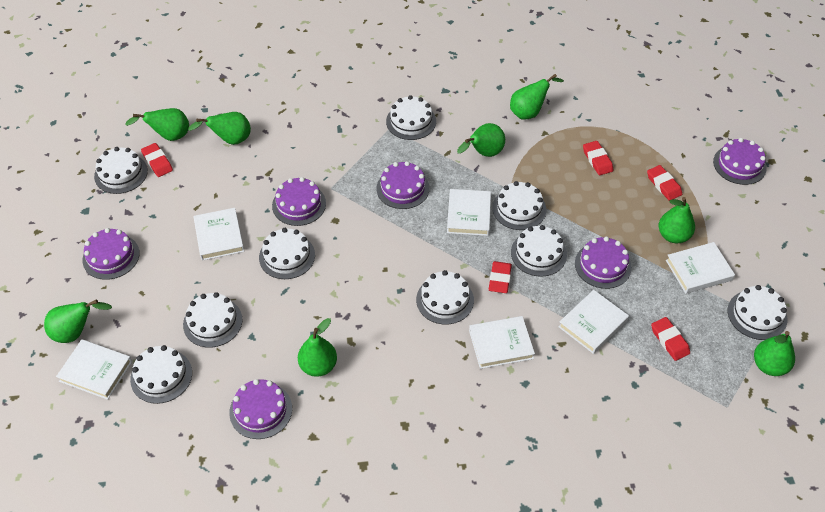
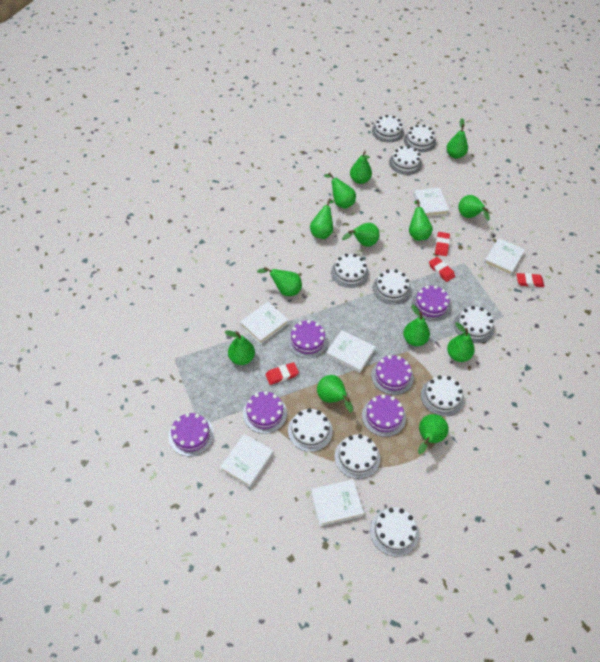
green pear: 8 -> 13
red eraser: 5 -> 4
white cake: 9 -> 10

